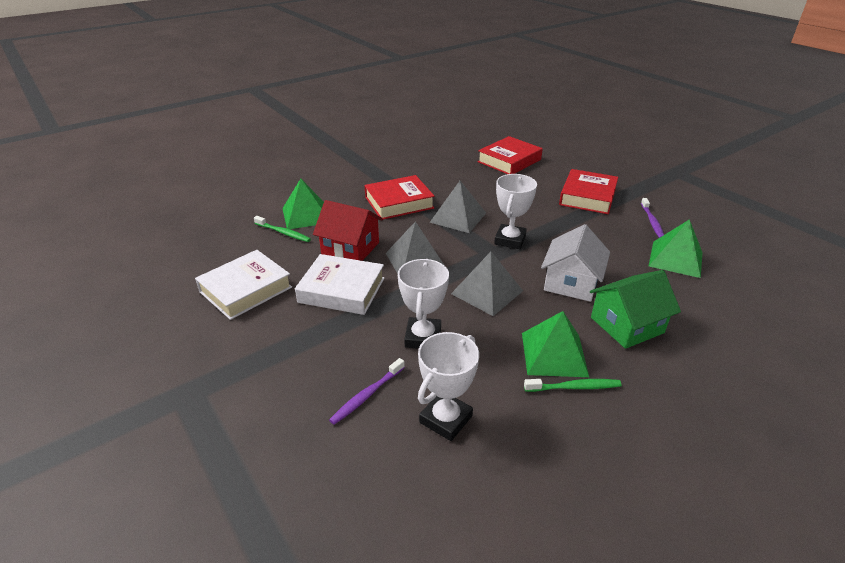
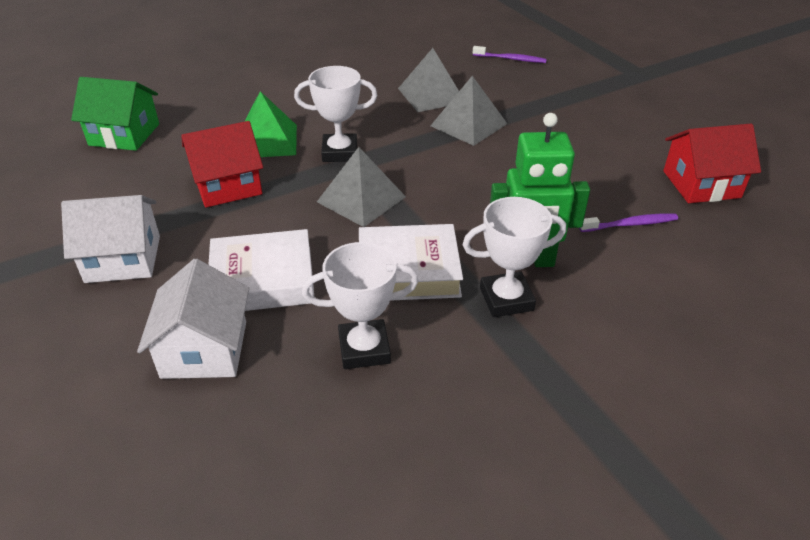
green pyramid: 3 -> 1
green robot: 0 -> 1
green toothbrush: 2 -> 0
red book: 3 -> 0
red house: 1 -> 2
white house: 1 -> 2

